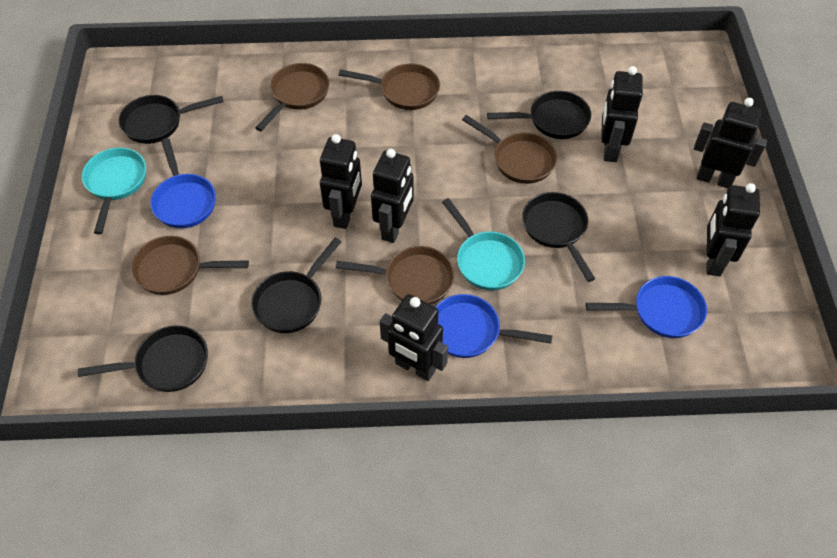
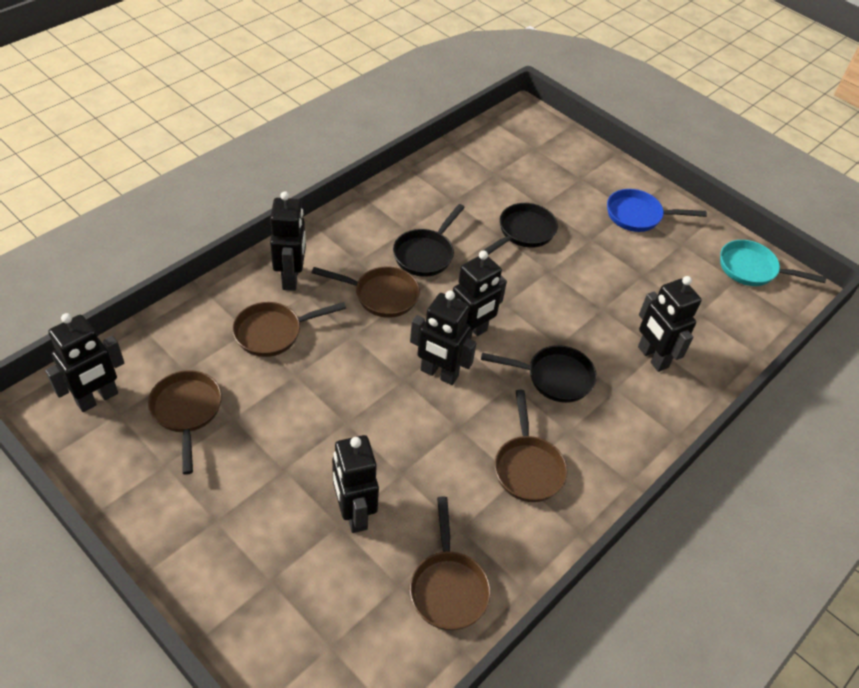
black pan: 5 -> 3
blue pan: 3 -> 1
turquoise pan: 2 -> 1

